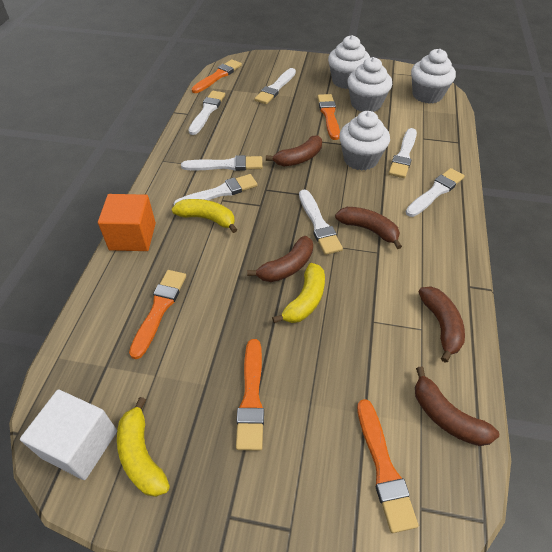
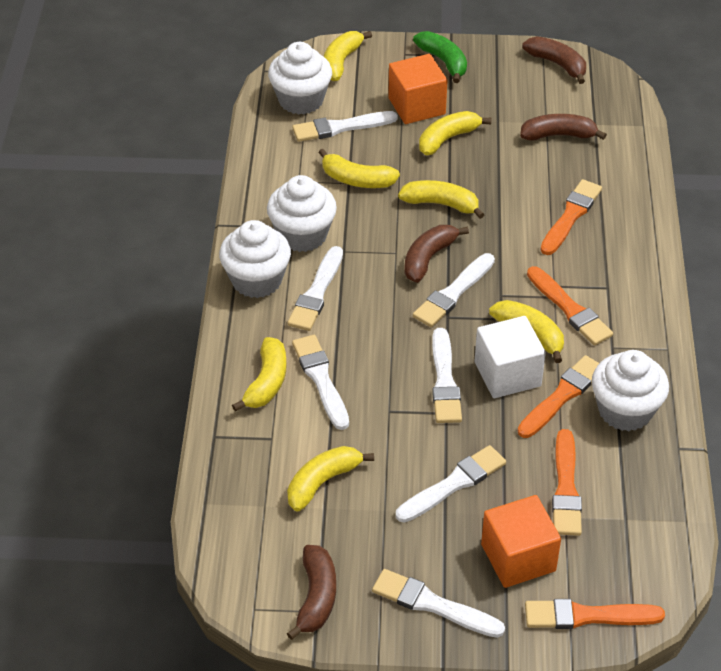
brown banana: 5 -> 4
green banana: 0 -> 1
orange cube: 1 -> 2
yellow banana: 3 -> 7

